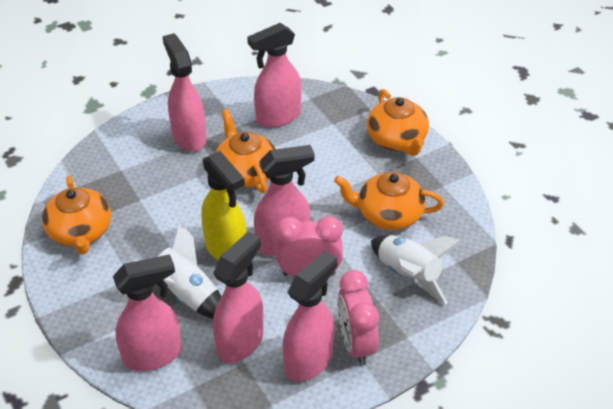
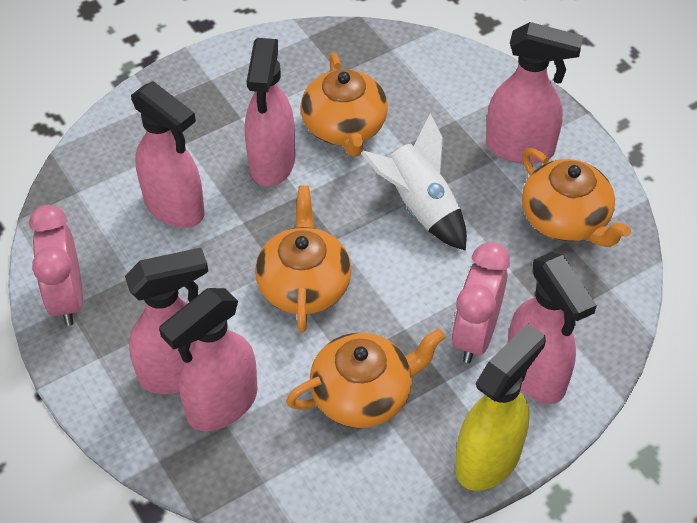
white rocket: 2 -> 1

